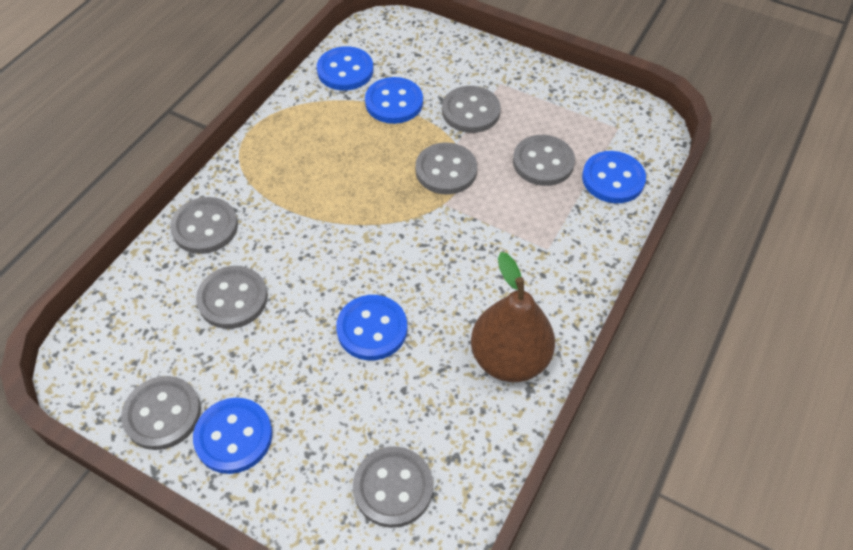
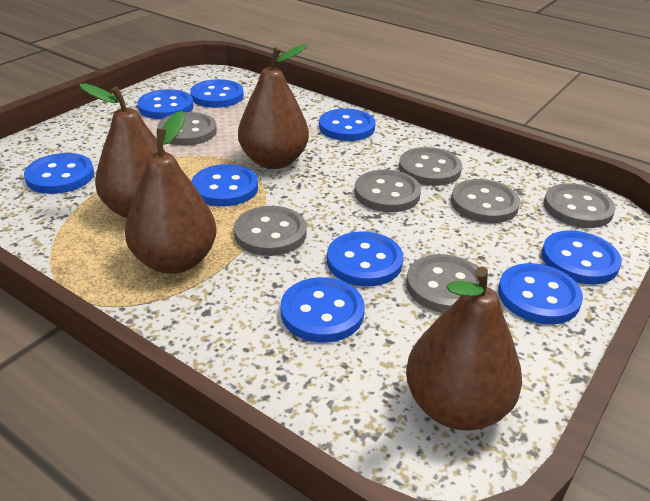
blue button: 5 -> 9
brown pear: 1 -> 4

